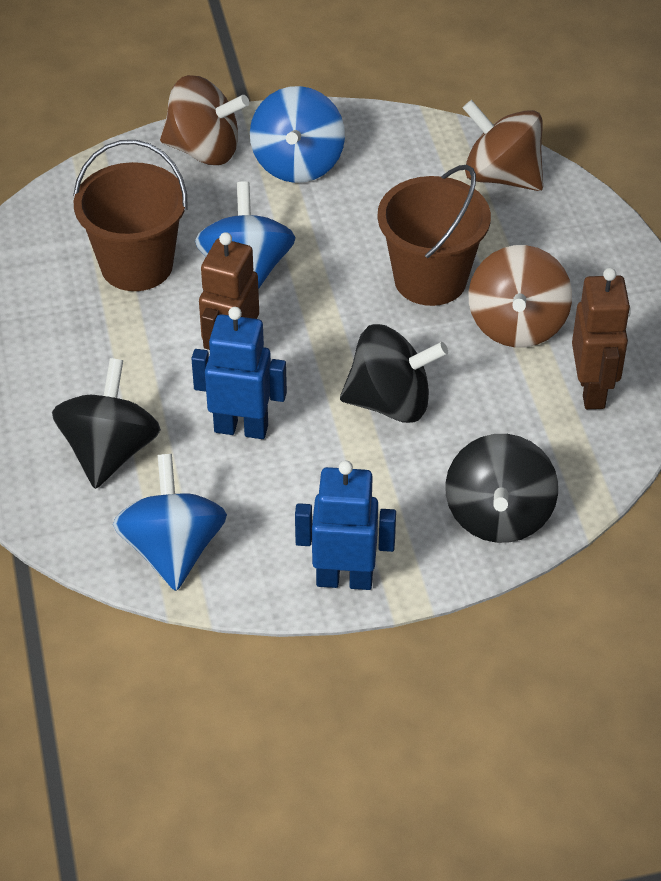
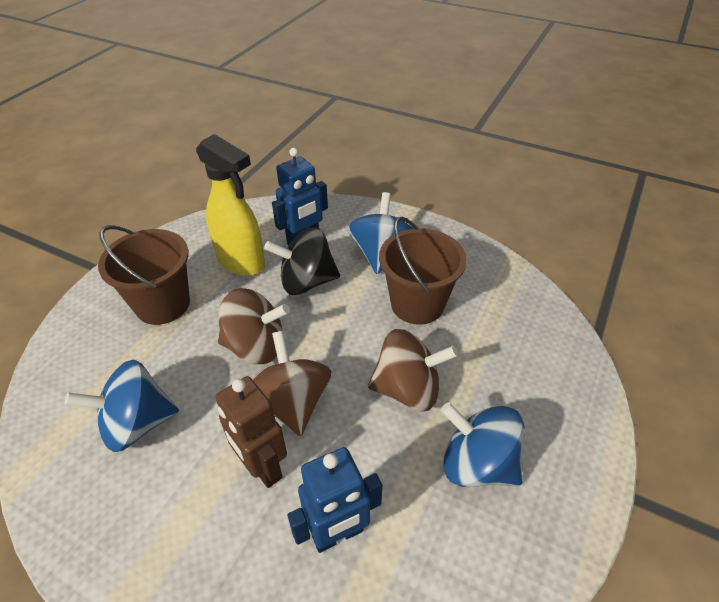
black spinning top: 3 -> 1
brown robot: 2 -> 1
yellow spray bottle: 0 -> 1

